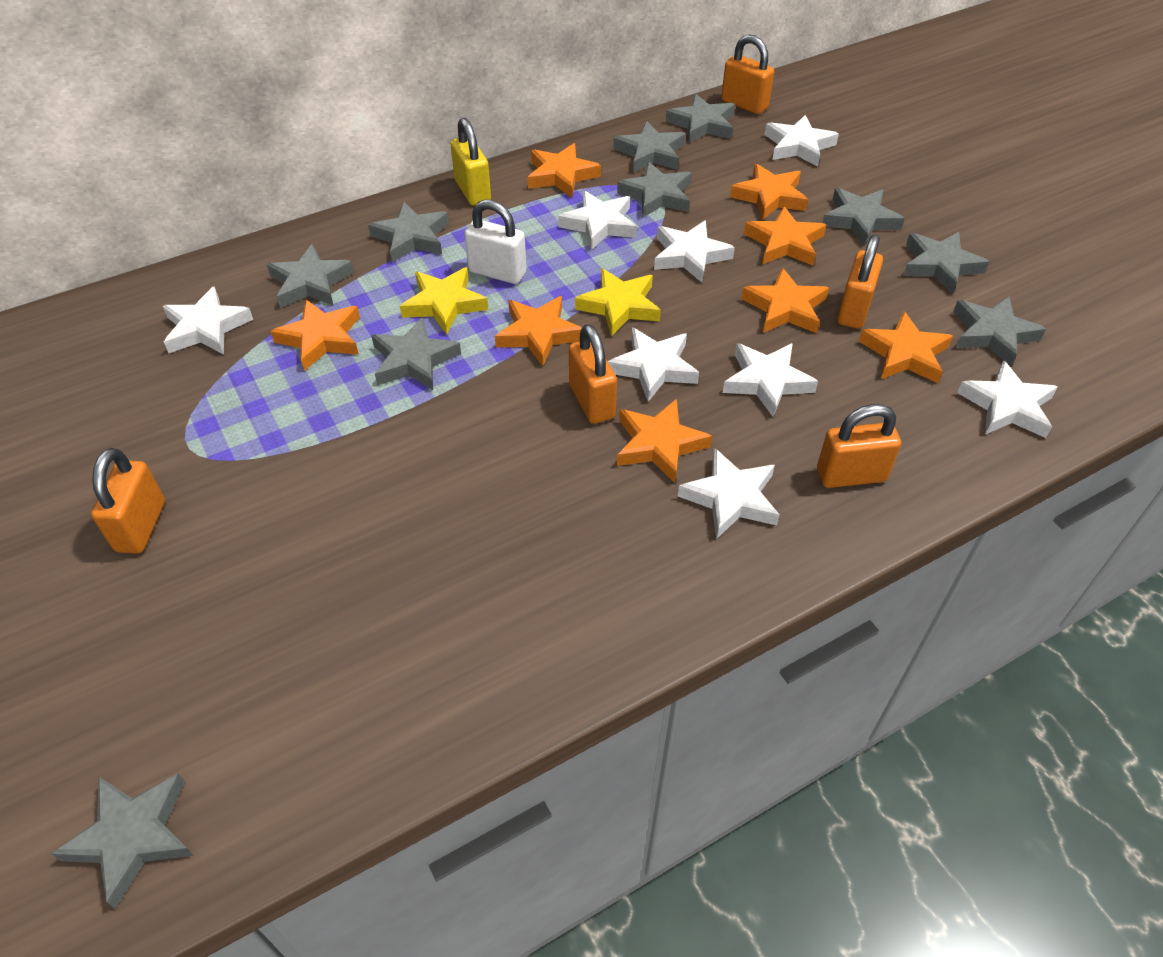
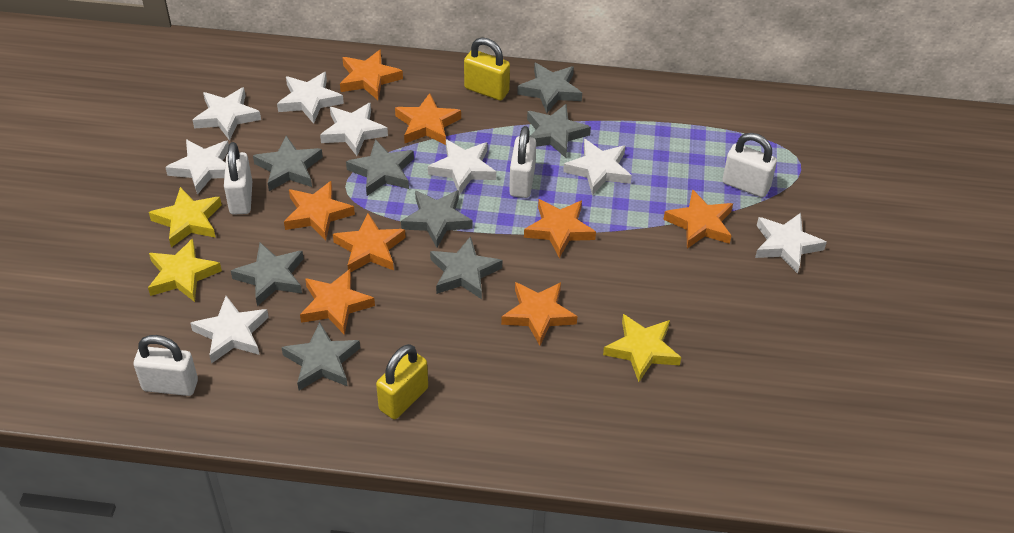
grey star: 10 -> 8
orange padlock: 5 -> 0
white padlock: 1 -> 4
yellow padlock: 1 -> 2
yellow star: 2 -> 3

